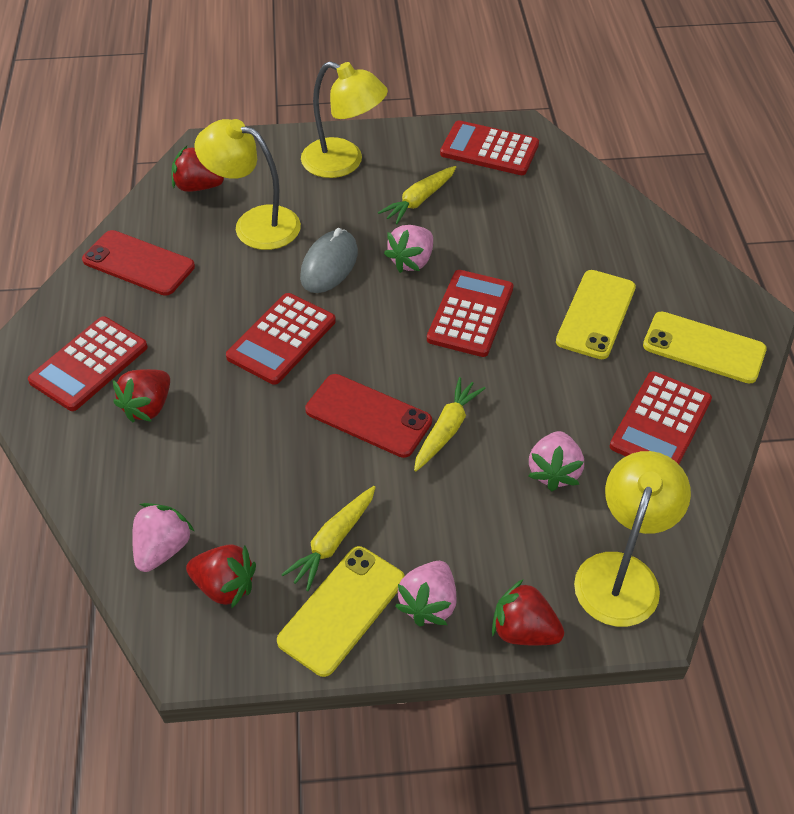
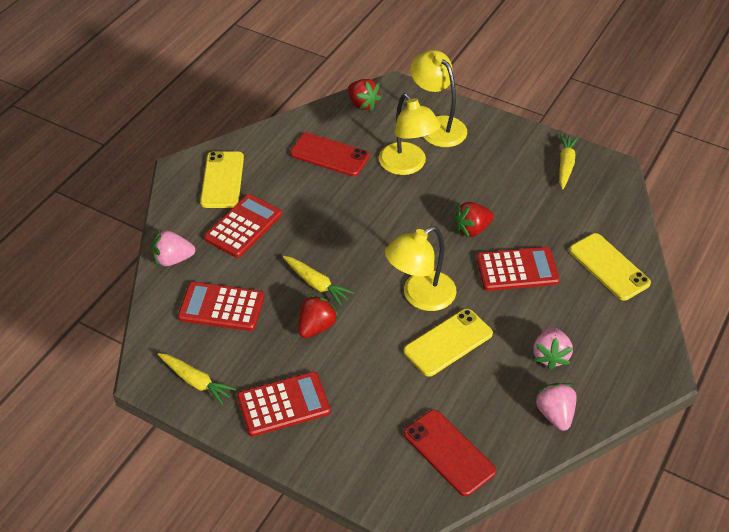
grey mouse: 1 -> 0
pink strawberry: 4 -> 3
red calculator: 5 -> 4
red strawberry: 4 -> 3

